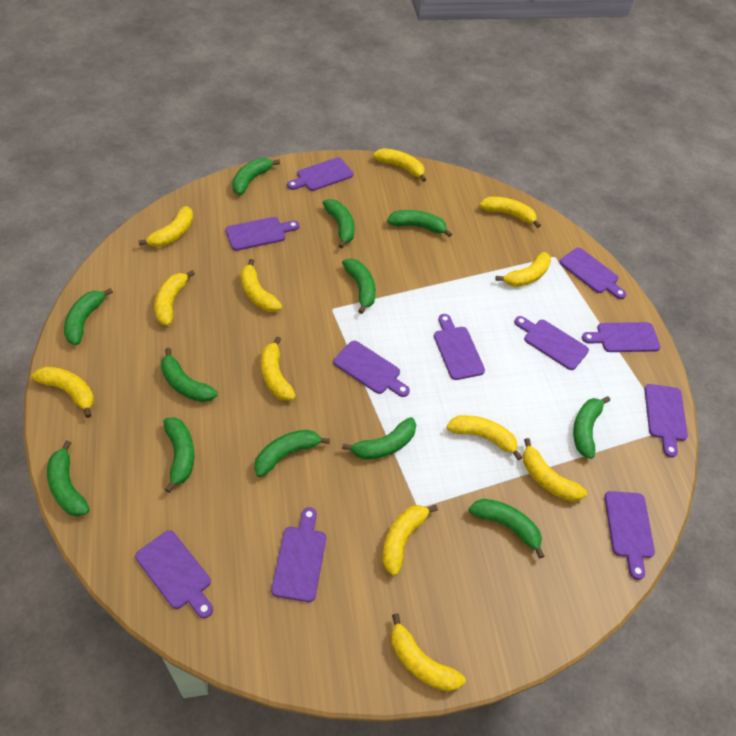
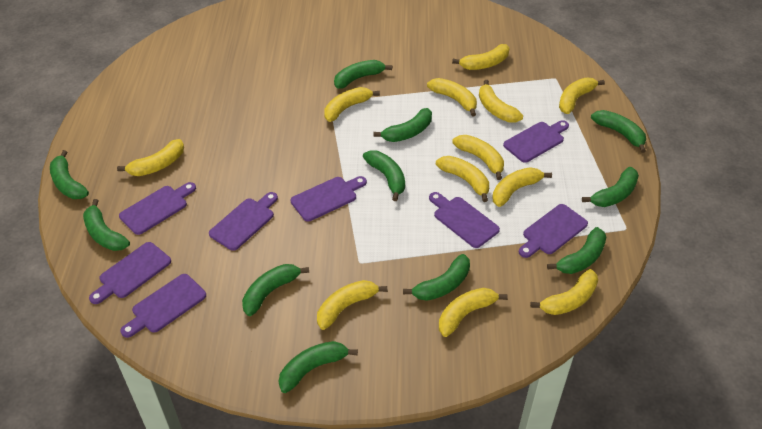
green banana: 12 -> 11
purple cutting board: 11 -> 8

